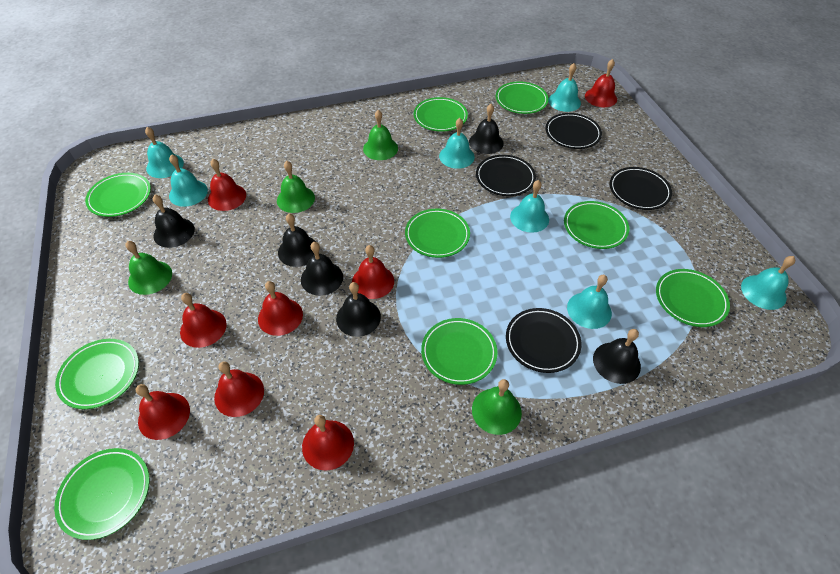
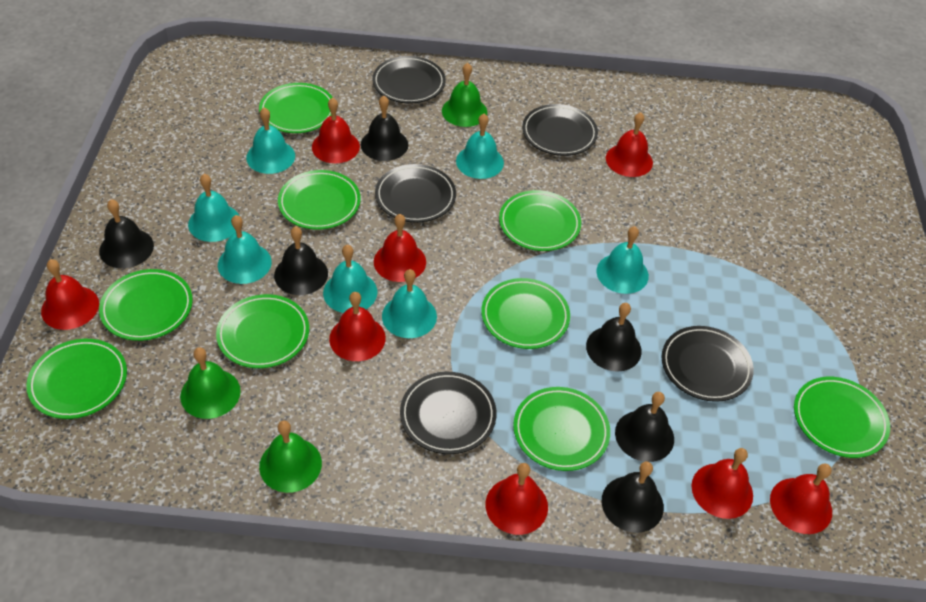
black plate: 4 -> 5
green bell: 4 -> 3

